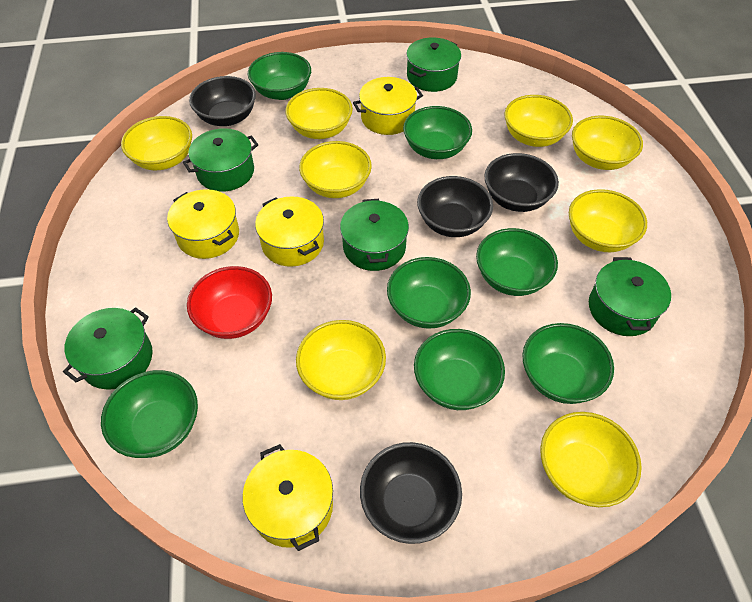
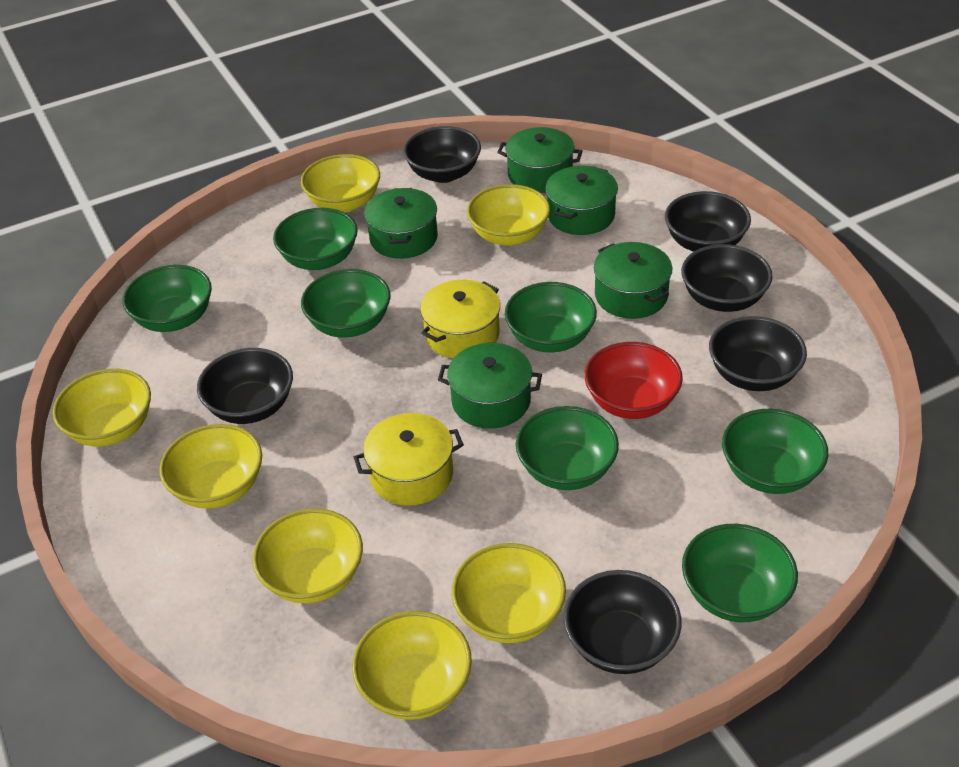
black bowl: 4 -> 6
yellow bowl: 8 -> 7
yellow pot: 4 -> 2

